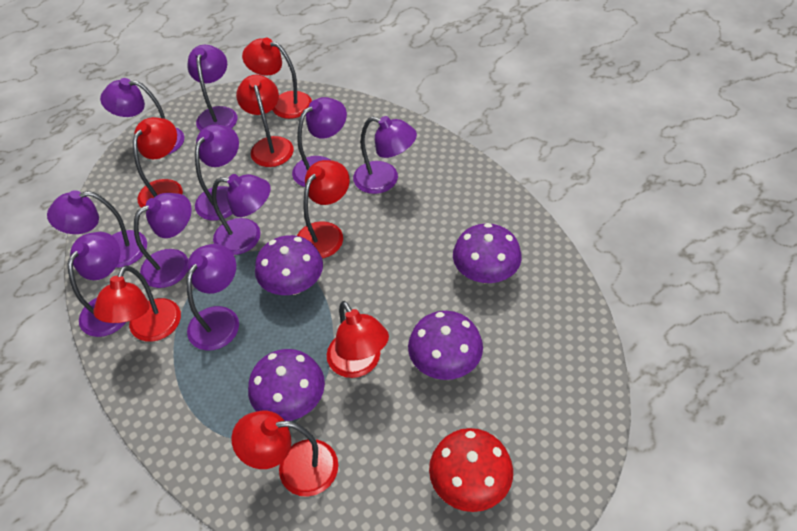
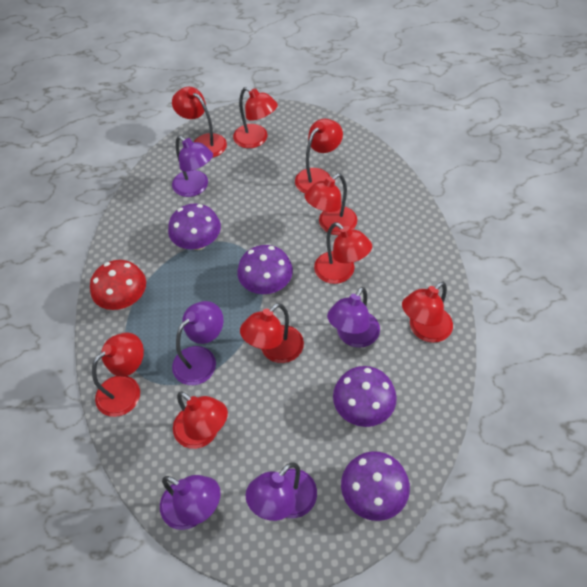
purple lamp: 10 -> 5
red lamp: 7 -> 9

